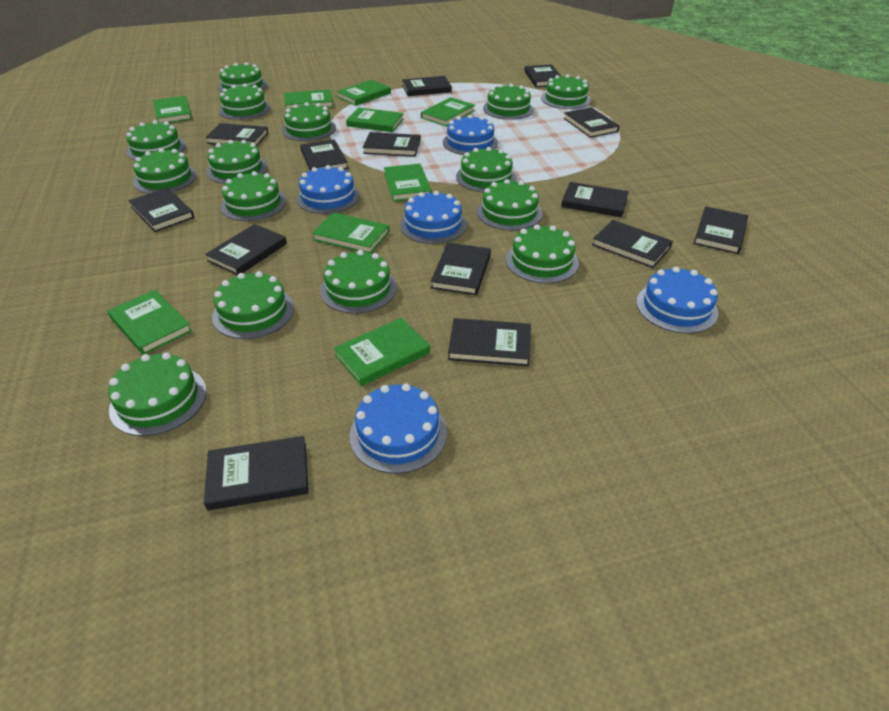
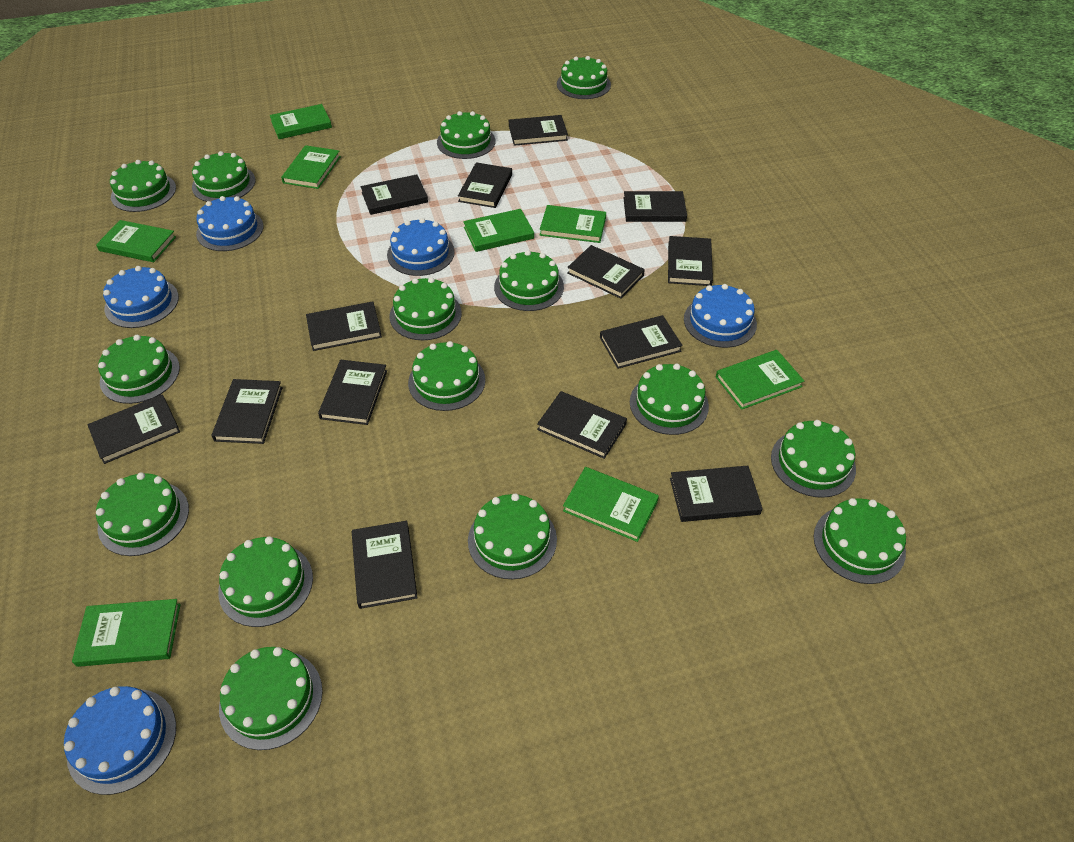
green book: 9 -> 8

